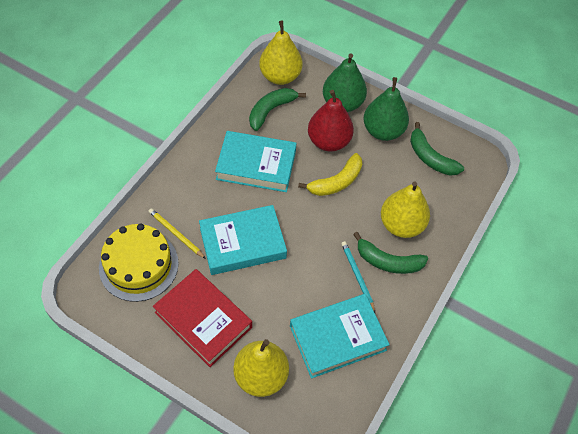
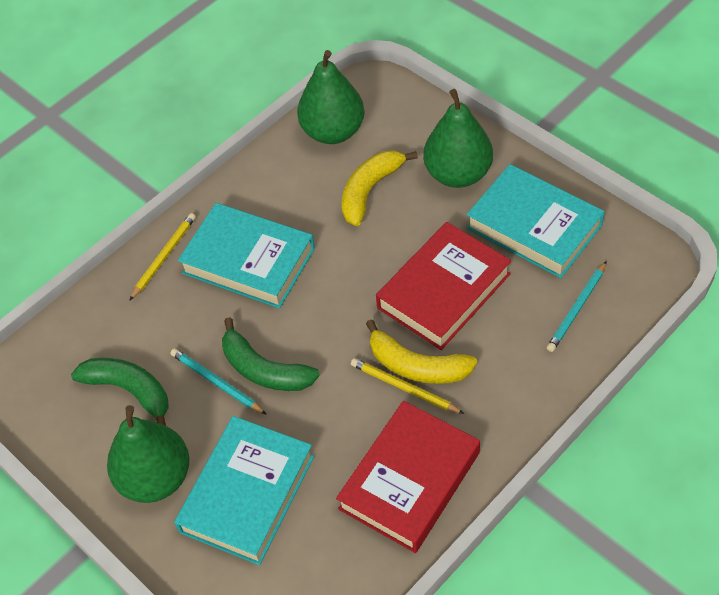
green banana: 3 -> 2
green pear: 2 -> 3
red book: 1 -> 2
red pear: 1 -> 0
turquoise pencil: 1 -> 2
yellow banana: 1 -> 2
yellow cake: 1 -> 0
yellow pear: 3 -> 0
yellow pencil: 1 -> 2

